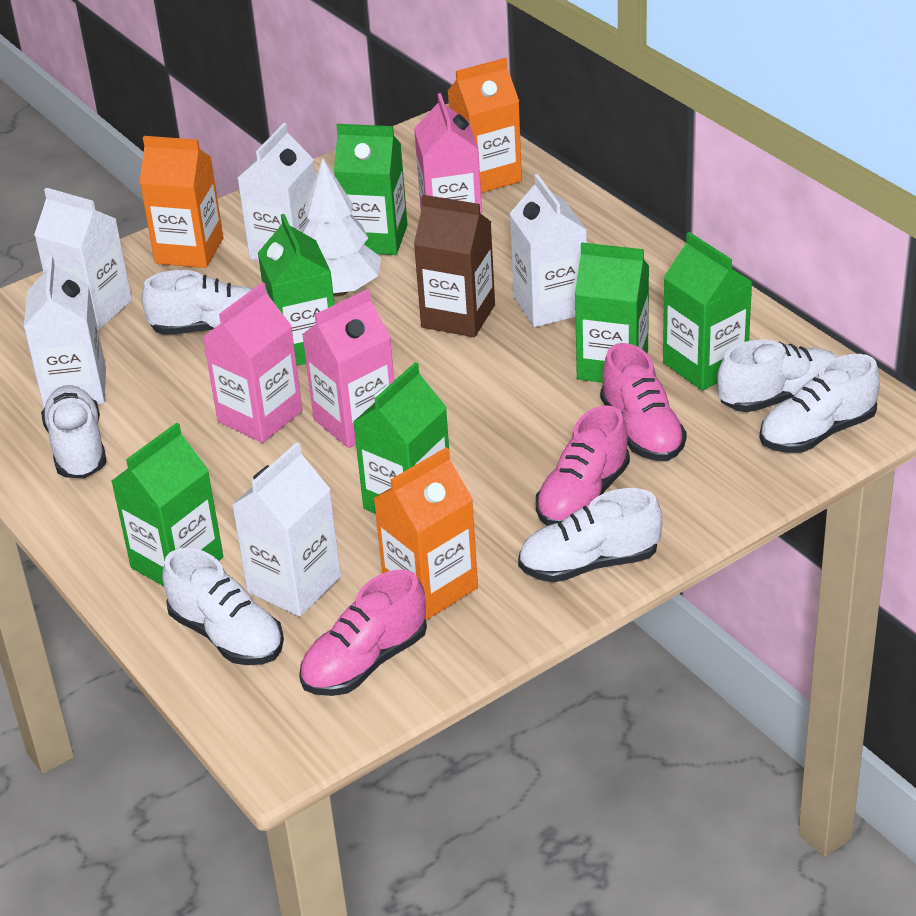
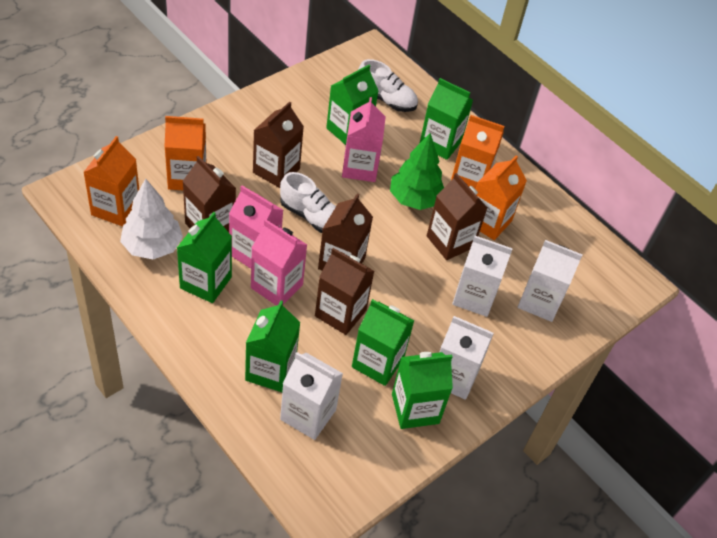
brown carton: 1 -> 5
green tree: 0 -> 1
orange carton: 3 -> 4
pink shoe: 3 -> 0
white carton: 5 -> 4
white shoe: 6 -> 2

